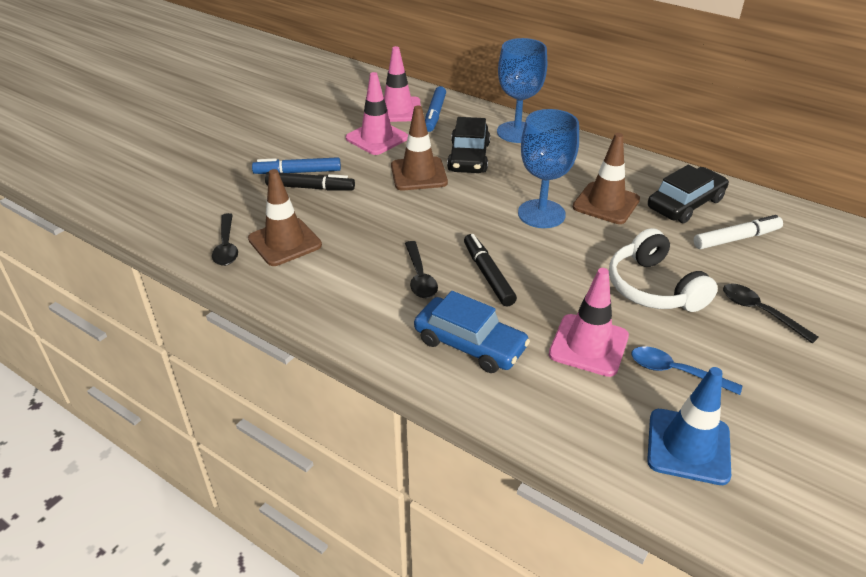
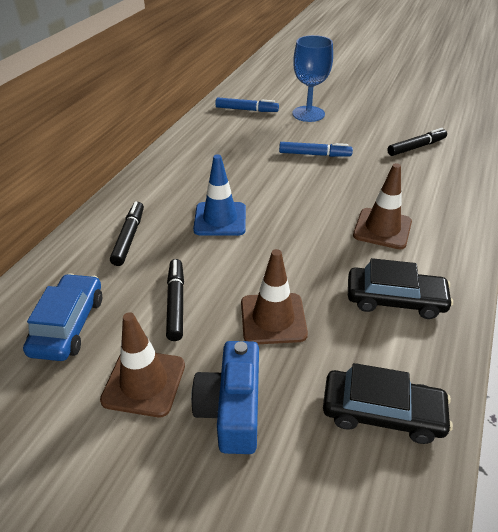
black marker: 2 -> 3
black spoon: 3 -> 0
blue camera: 0 -> 1
blue goblet: 2 -> 1
blue spoon: 1 -> 0
pink traffic cone: 3 -> 0
white headphones: 1 -> 0
white marker: 1 -> 0

